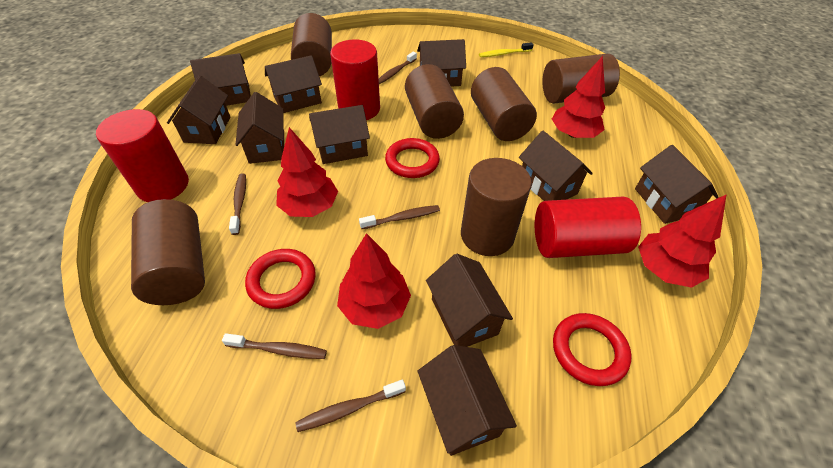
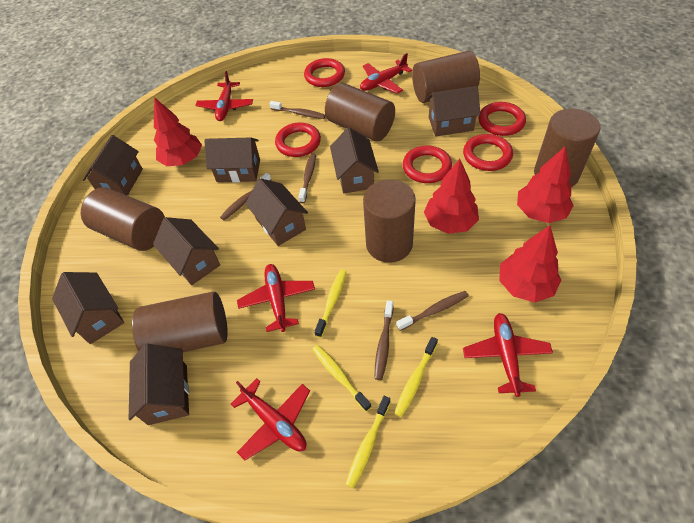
brown house: 10 -> 8
red cylinder: 3 -> 0
red plane: 0 -> 5
red ring: 3 -> 5
yellow toothbrush: 1 -> 4

